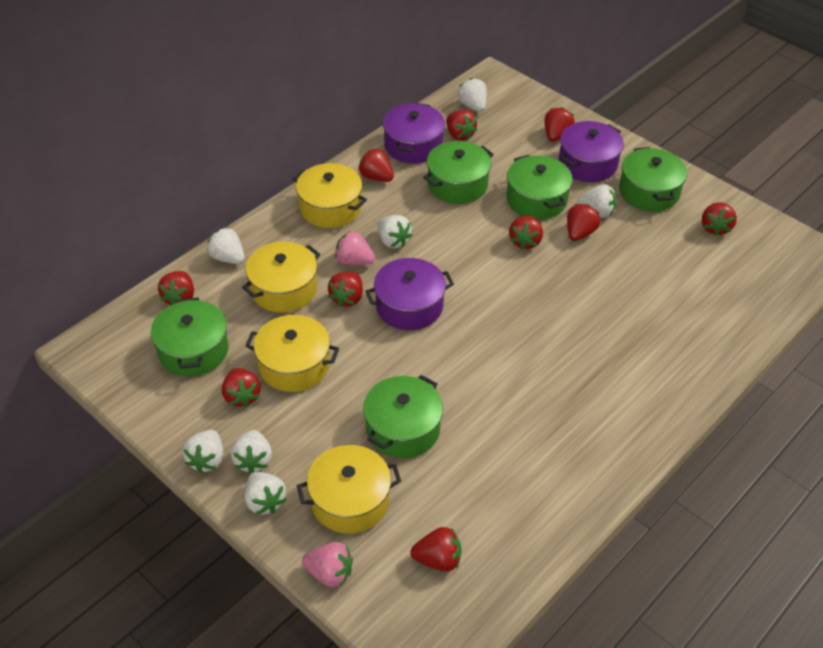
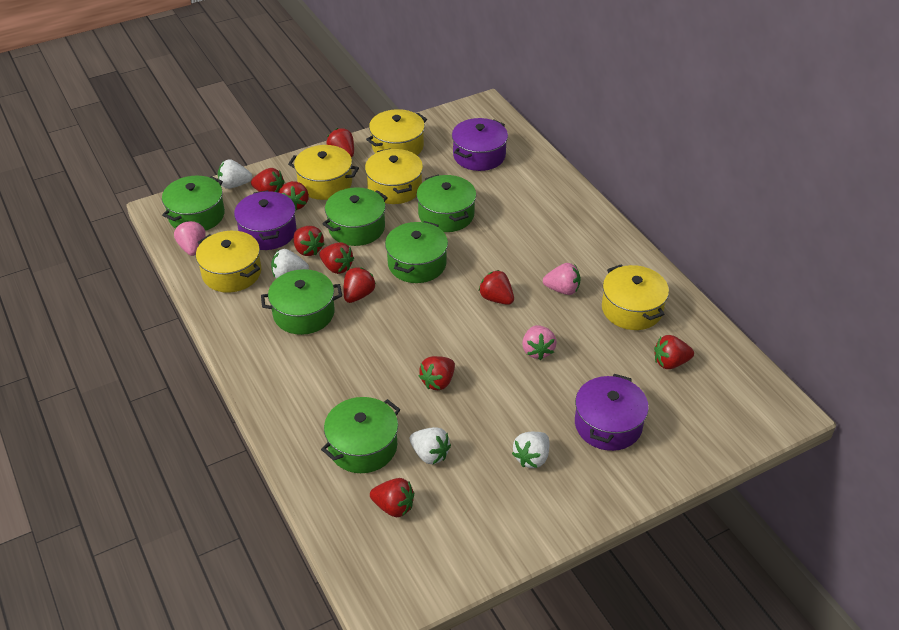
green pot: 5 -> 6
pink strawberry: 2 -> 3
white strawberry: 7 -> 4
yellow pot: 4 -> 5

